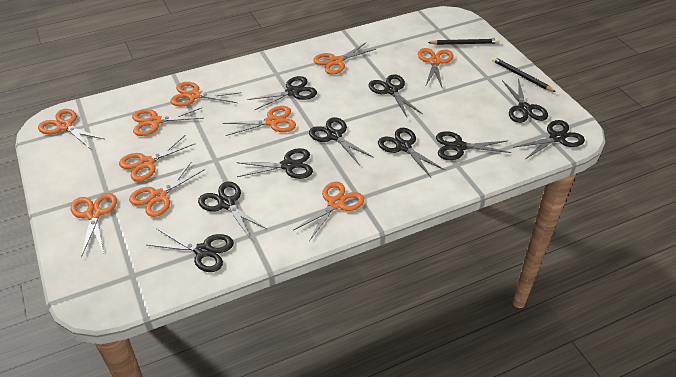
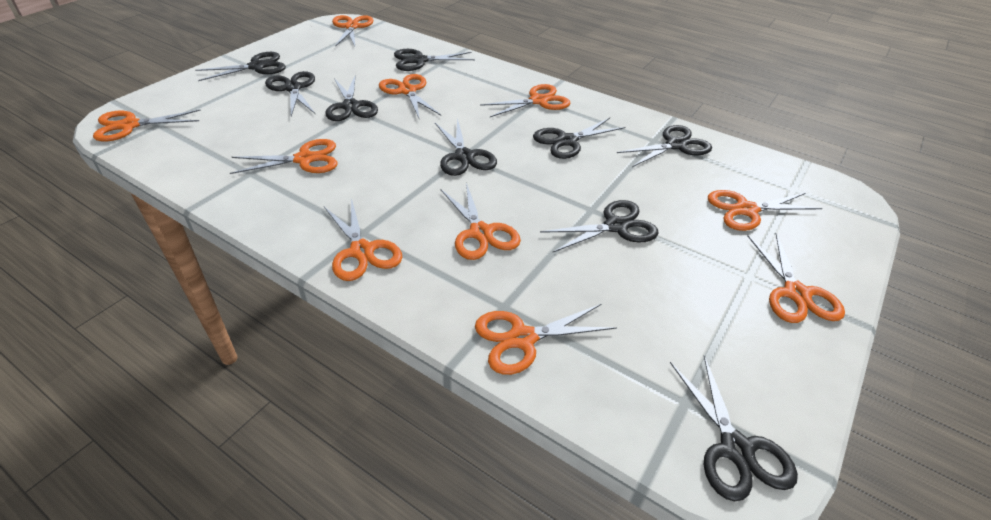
black pencil: 2 -> 0
black scissors: 10 -> 9

